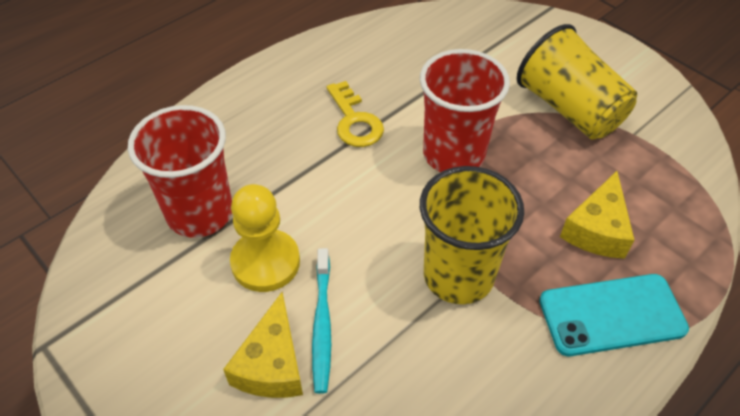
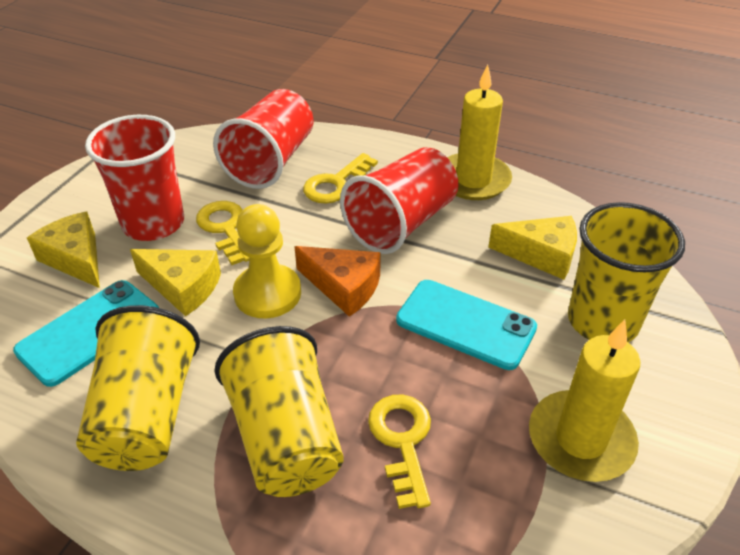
orange cheese: 0 -> 1
red cup: 2 -> 3
turquoise phone: 1 -> 2
turquoise toothbrush: 1 -> 0
yellow candle: 0 -> 2
yellow cheese: 2 -> 3
yellow cup: 2 -> 3
yellow key: 1 -> 3

